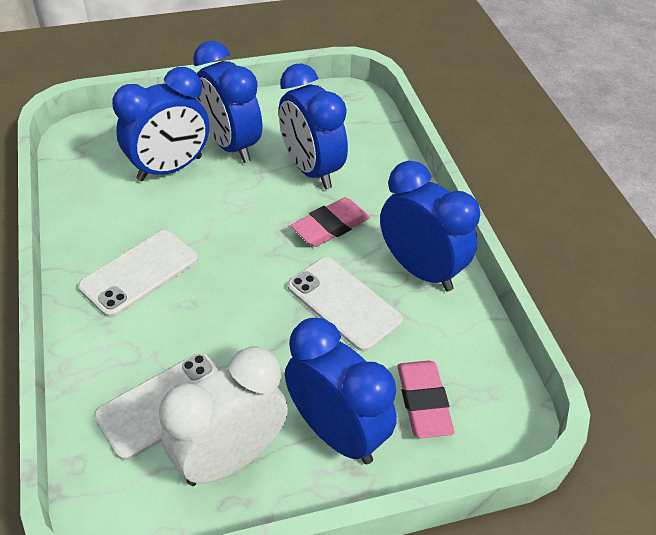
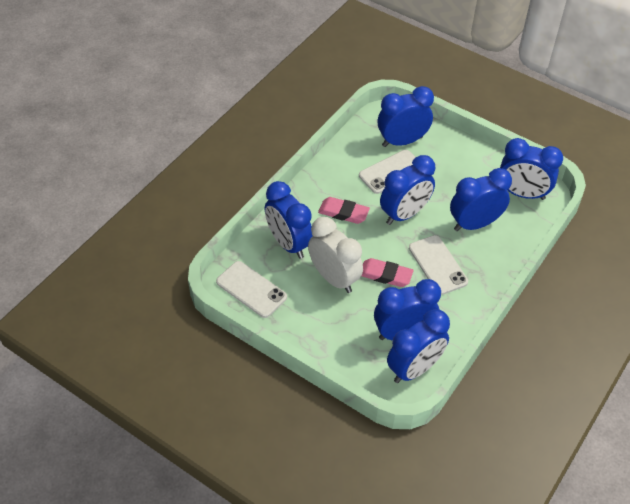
blue clock: 5 -> 7

